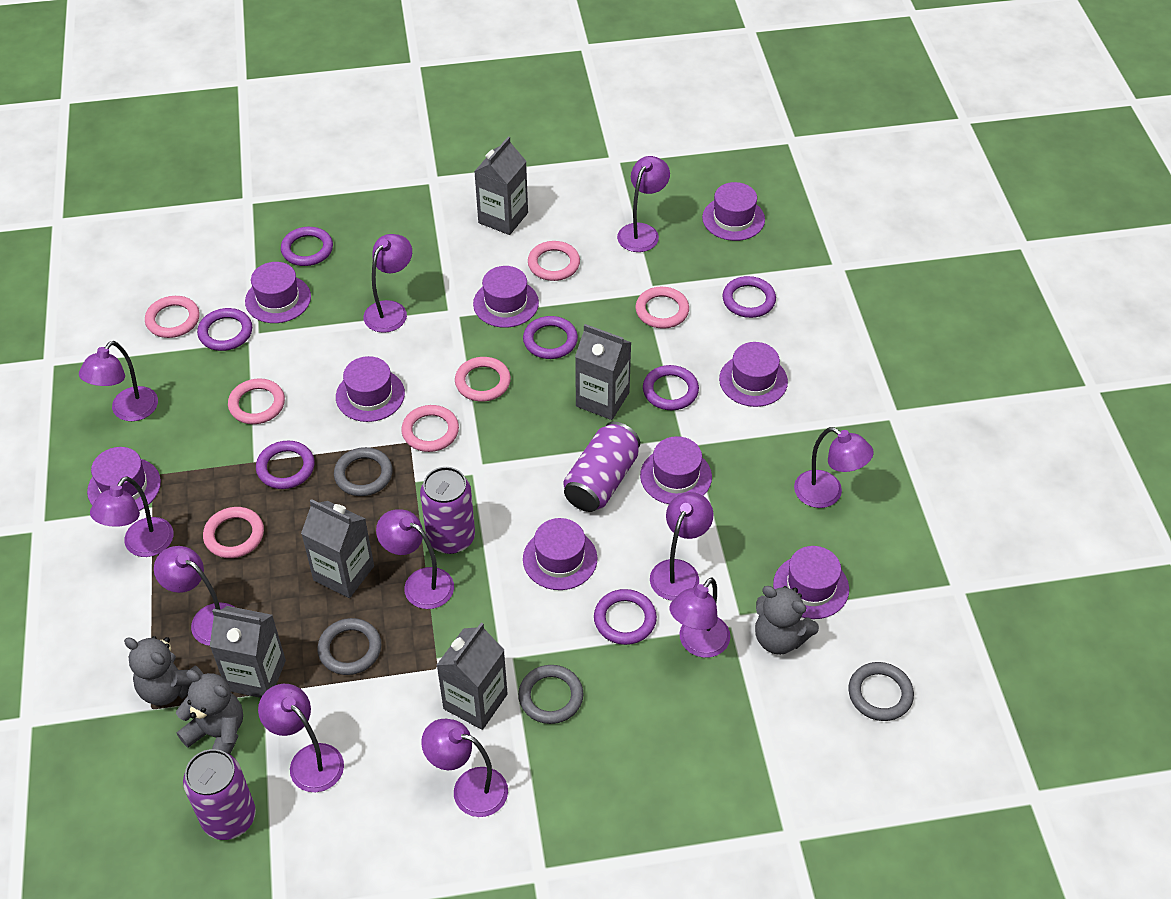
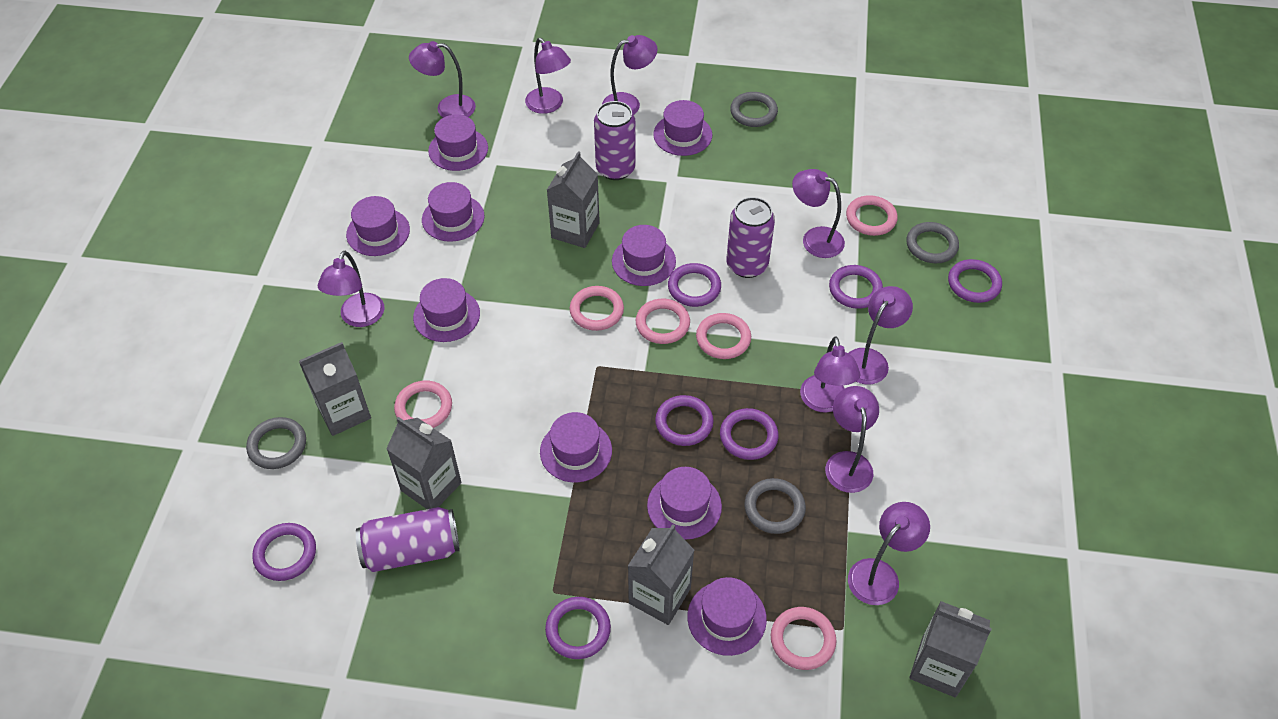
grey teddy bear: 3 -> 0
pink ring: 7 -> 6
purple lamp: 11 -> 9

